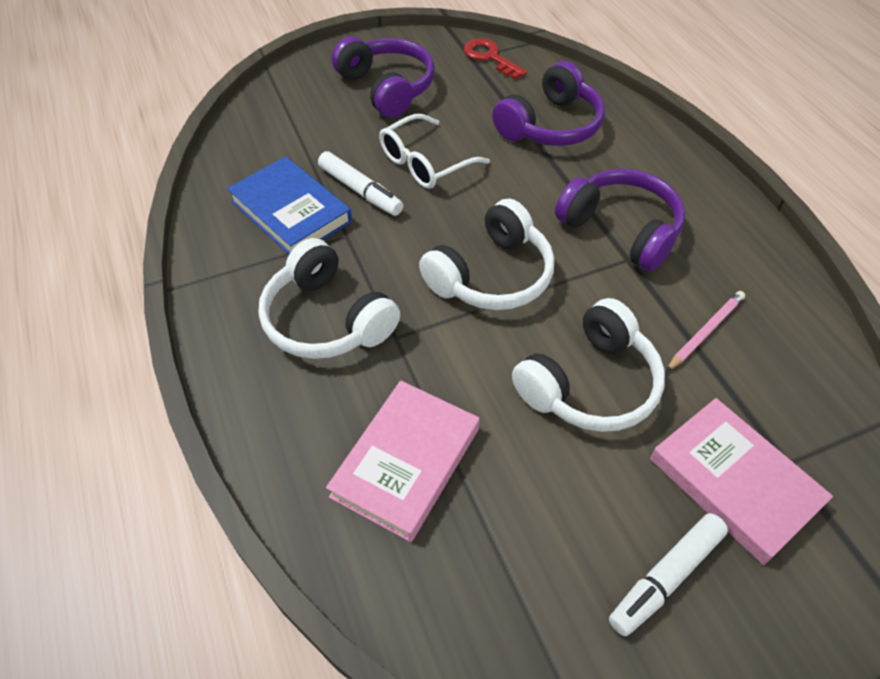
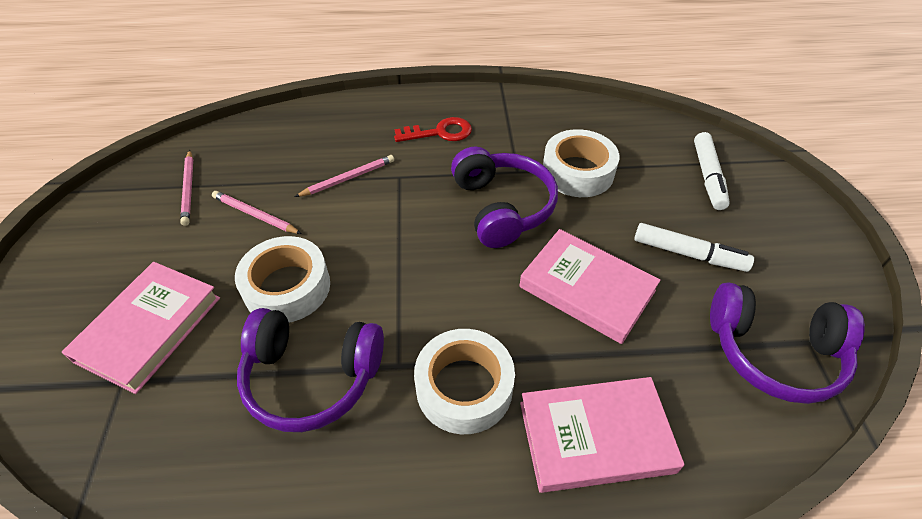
blue book: 1 -> 0
pink book: 2 -> 3
pink pencil: 1 -> 3
white glasses: 1 -> 0
white headphones: 3 -> 0
white tape: 0 -> 3

